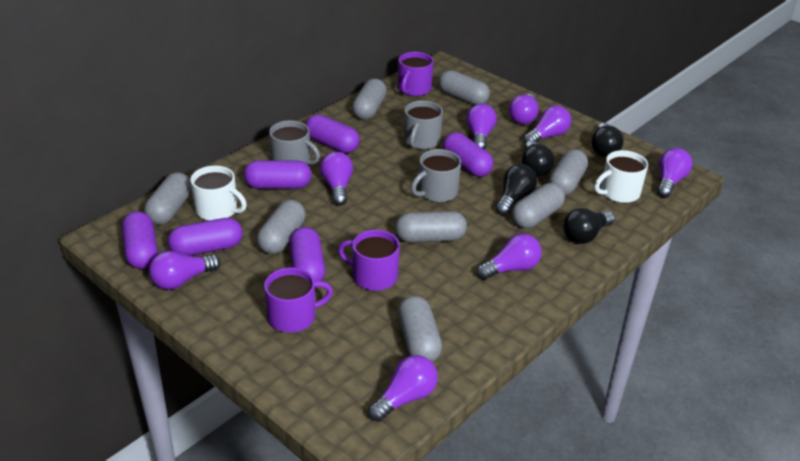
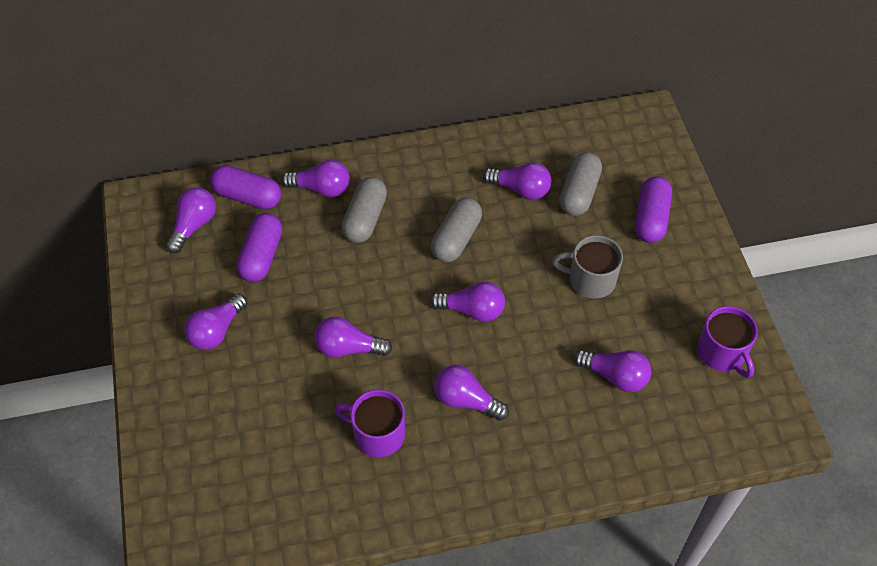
black light bulb: 4 -> 0
grey capsule: 8 -> 3
grey mug: 3 -> 1
purple capsule: 6 -> 3
purple mug: 3 -> 2
white mug: 2 -> 0

